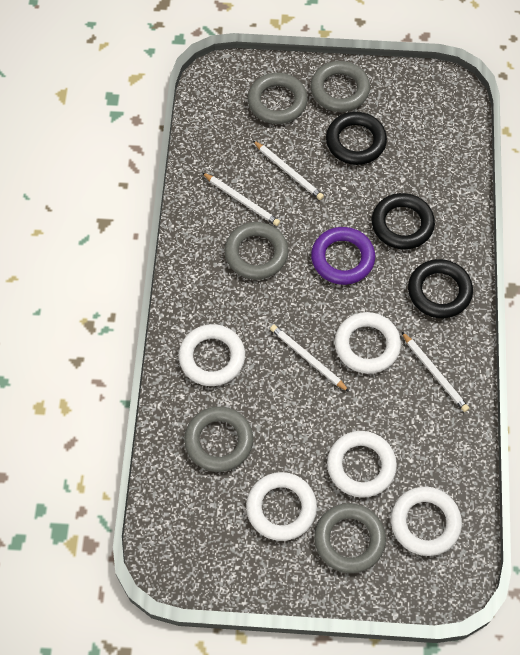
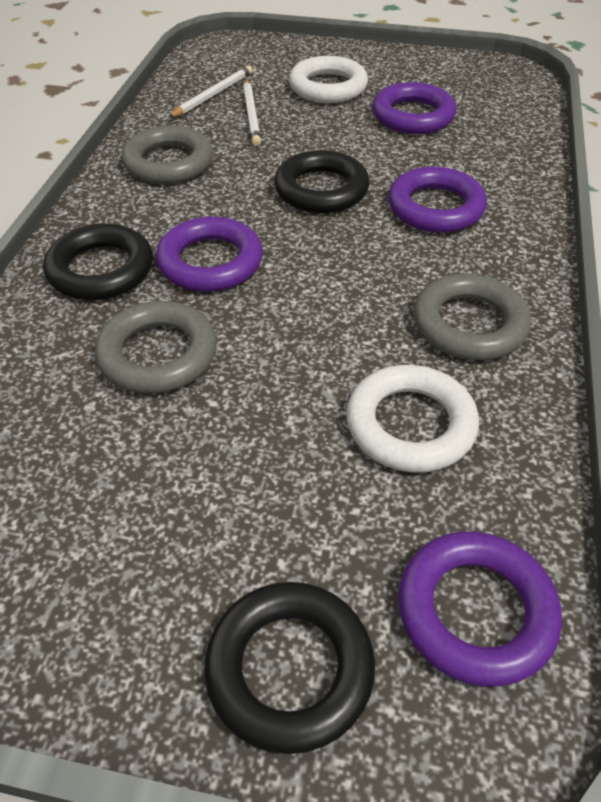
grey ring: 5 -> 3
purple ring: 1 -> 4
white pencil: 4 -> 2
white ring: 5 -> 2

